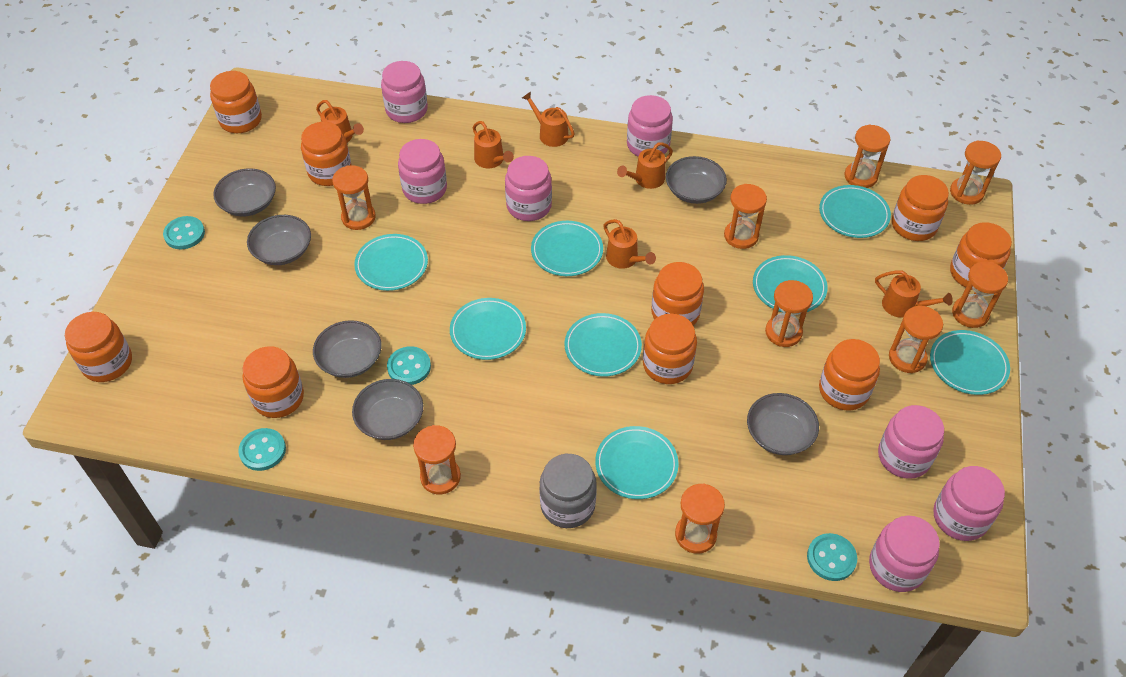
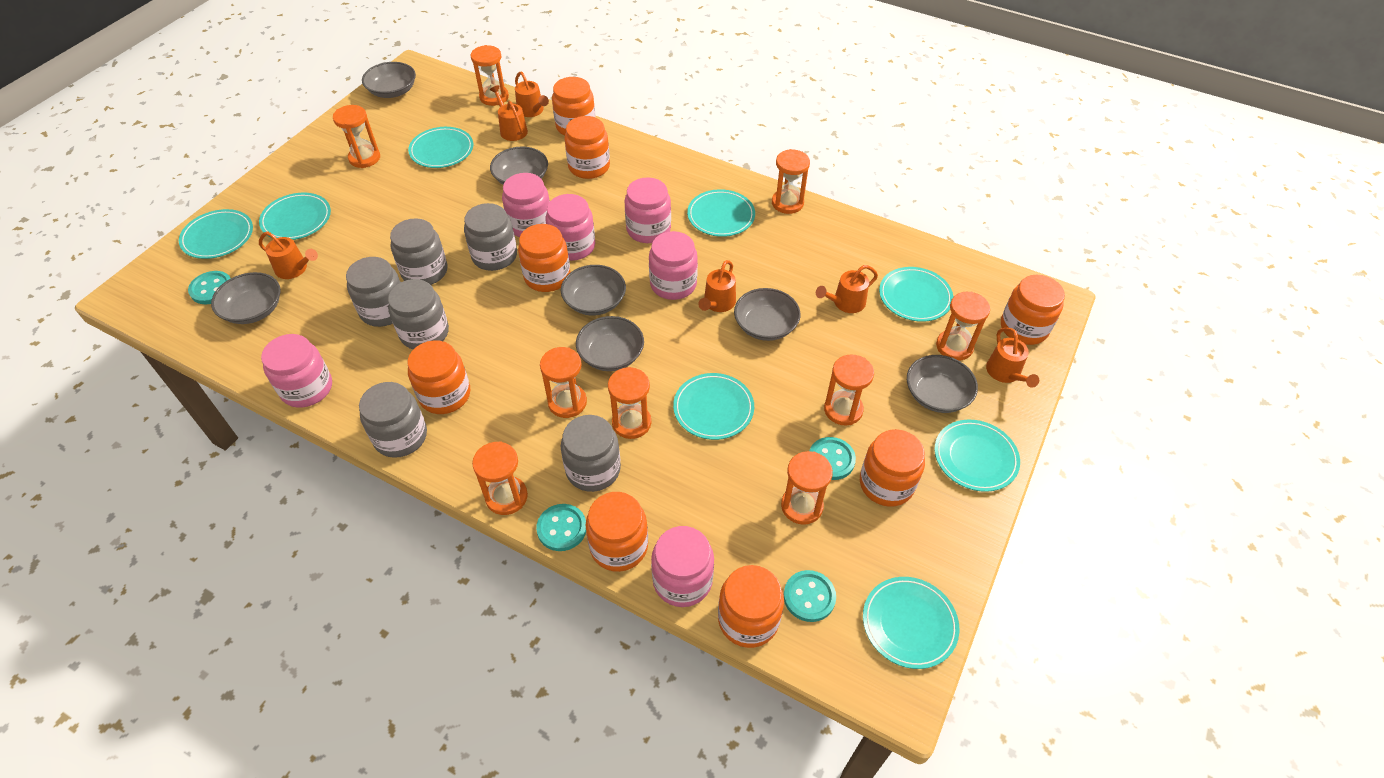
grey bowl: 6 -> 7
grey jar: 1 -> 6
orange jar: 9 -> 8
pink jar: 7 -> 6

